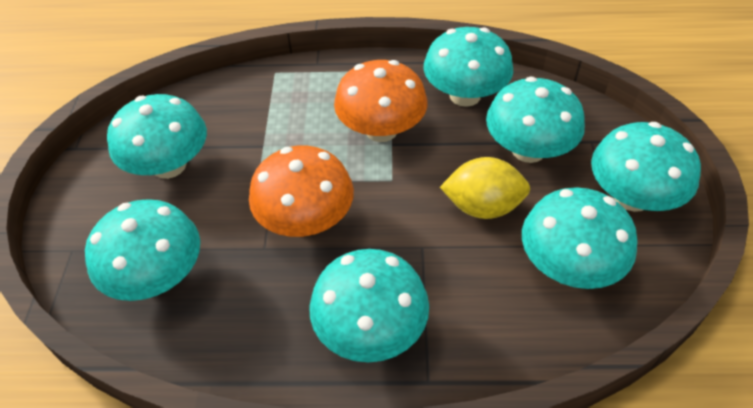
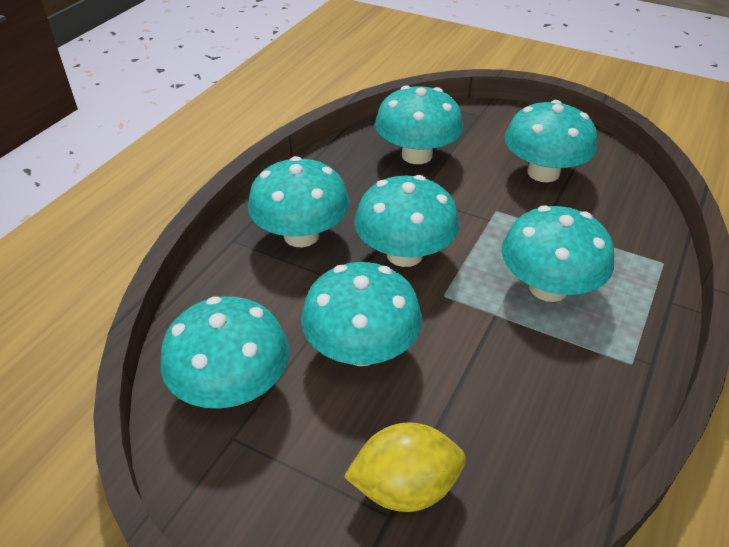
orange mushroom: 2 -> 0

